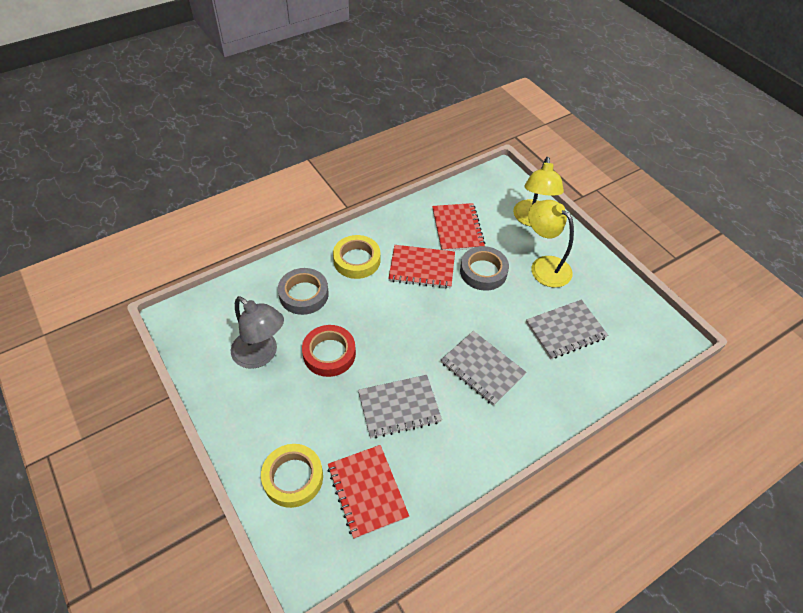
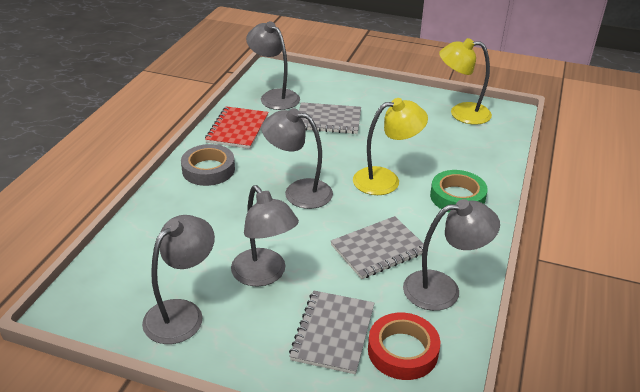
green tape: 0 -> 1
grey lamp: 1 -> 5
grey tape: 2 -> 1
red notebook: 3 -> 1
yellow tape: 2 -> 0

